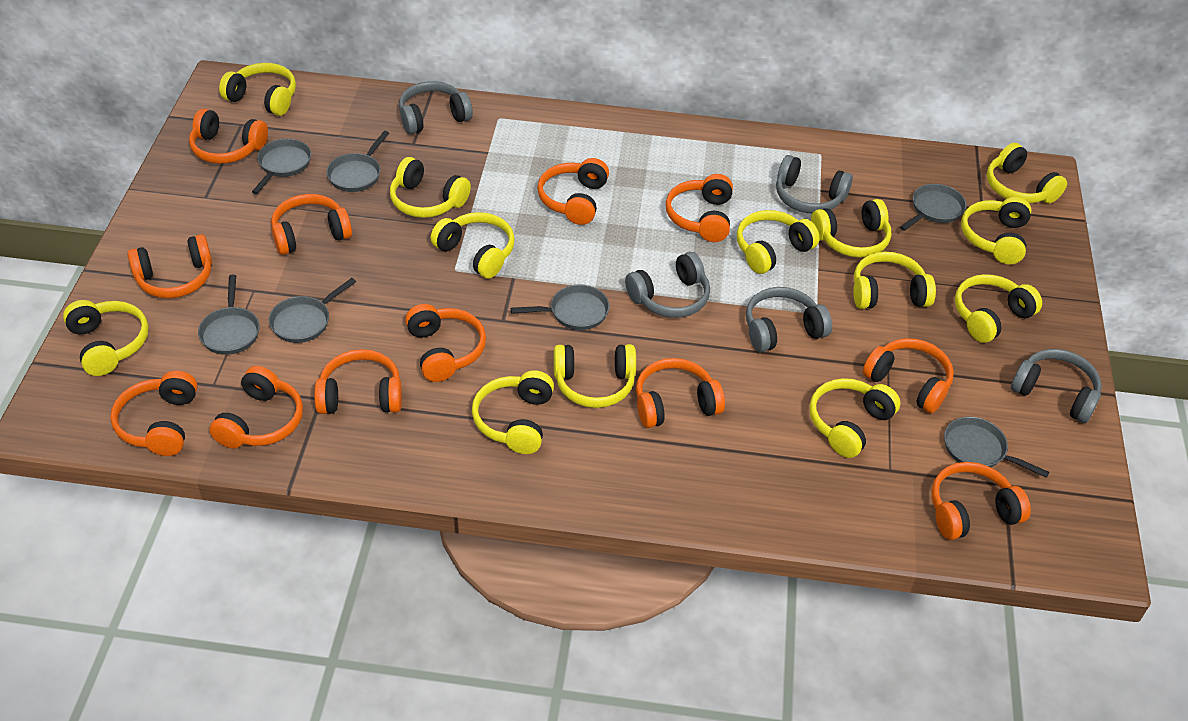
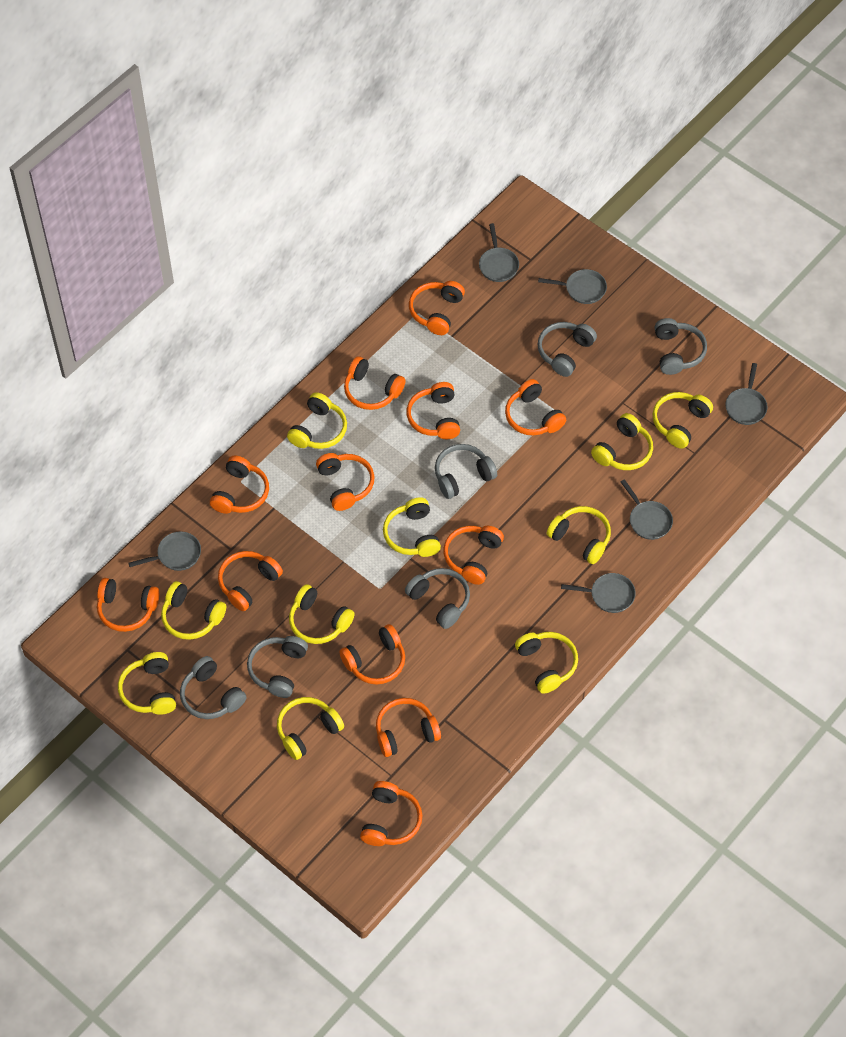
grey headphones: 5 -> 6
grey pan: 7 -> 6
yellow headphones: 13 -> 10

